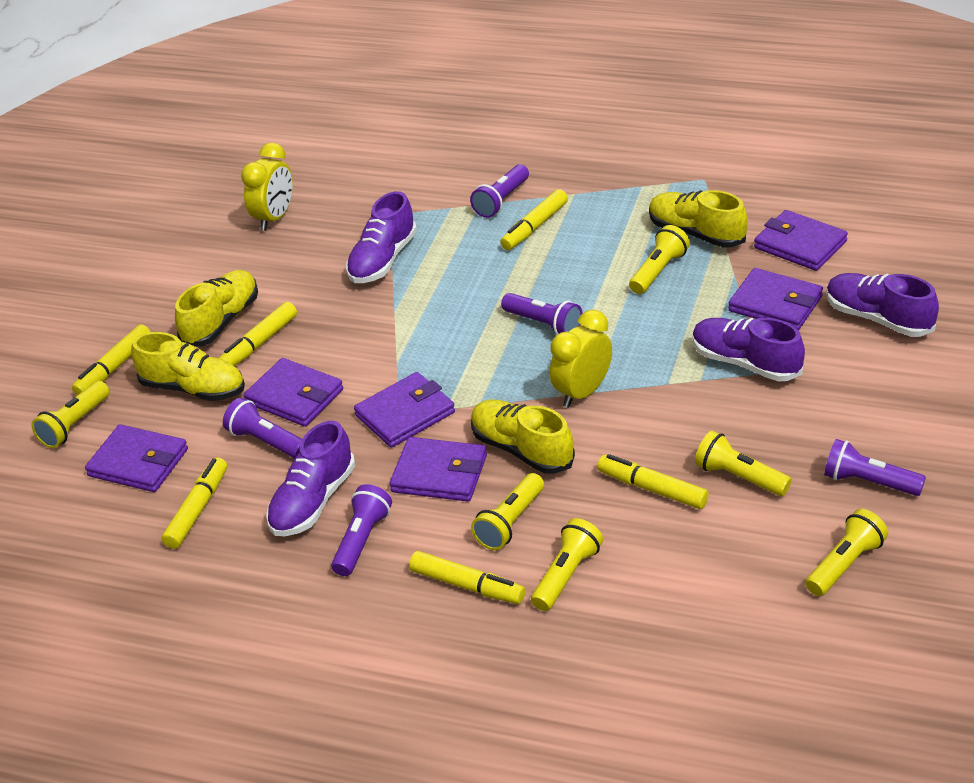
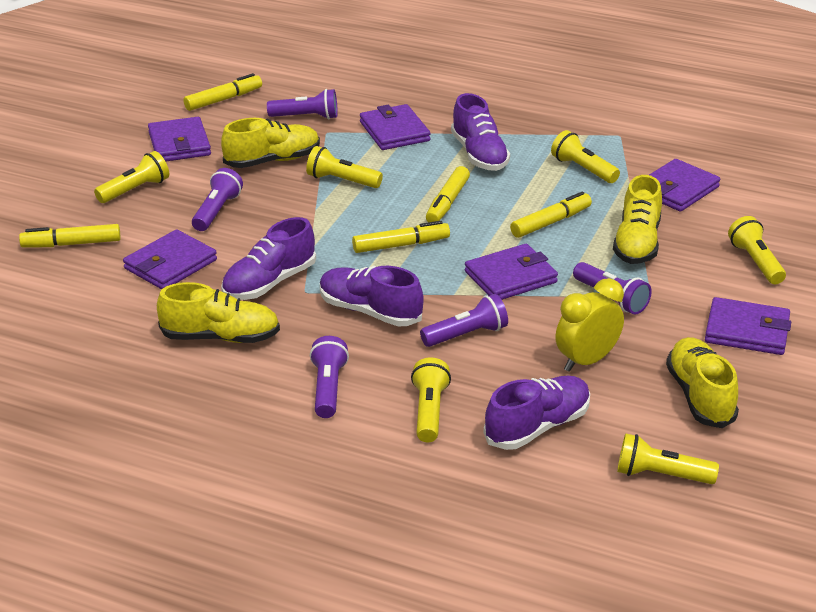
yellow clock: 2 -> 1
yellow marker: 6 -> 5

